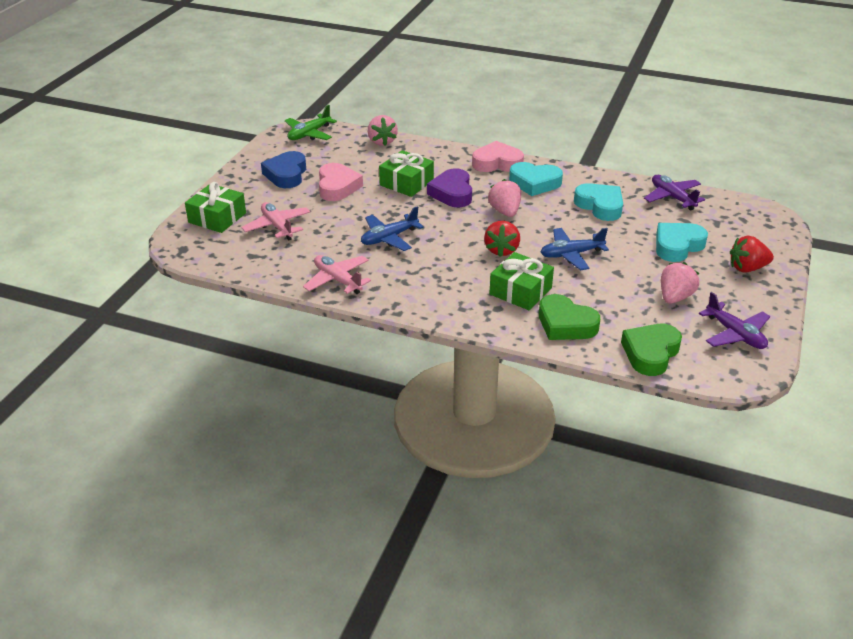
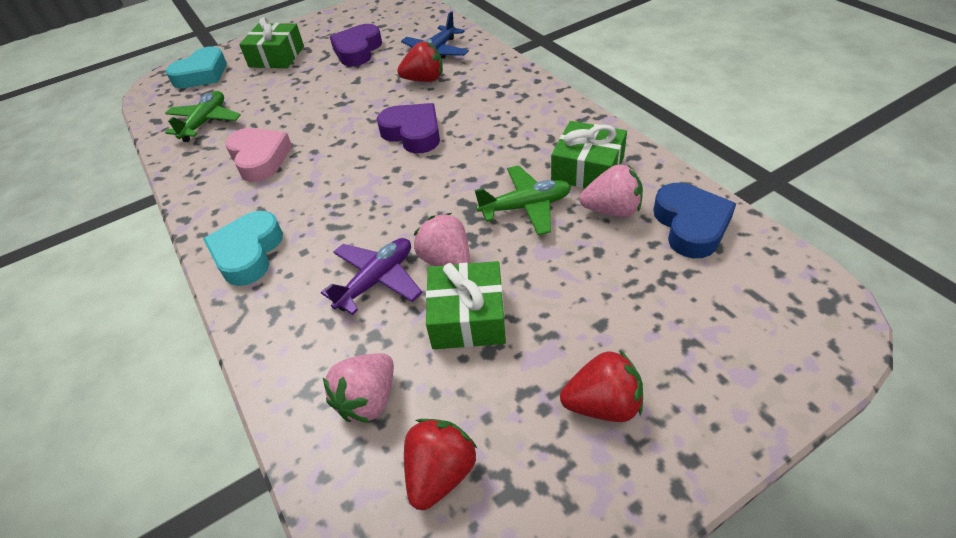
blue plane: 2 -> 1
green heart: 2 -> 0
green plane: 1 -> 2
pink heart: 2 -> 1
pink plane: 2 -> 0
purple heart: 1 -> 2
purple plane: 2 -> 1
red strawberry: 2 -> 3
turquoise heart: 3 -> 2

